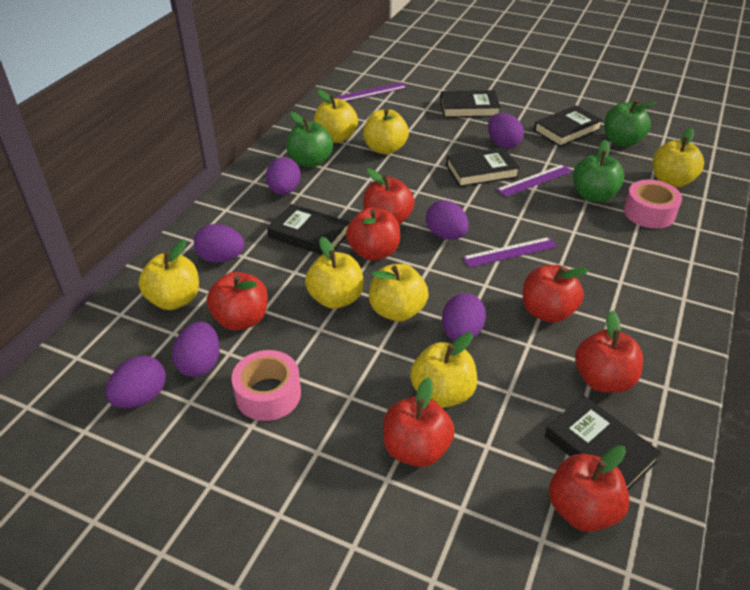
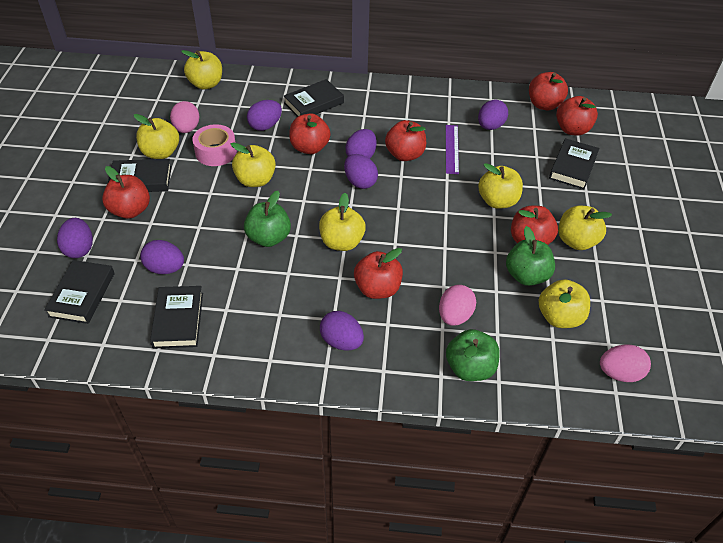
pink egg: 0 -> 3
pink tape: 2 -> 1
purple ruler: 3 -> 1

